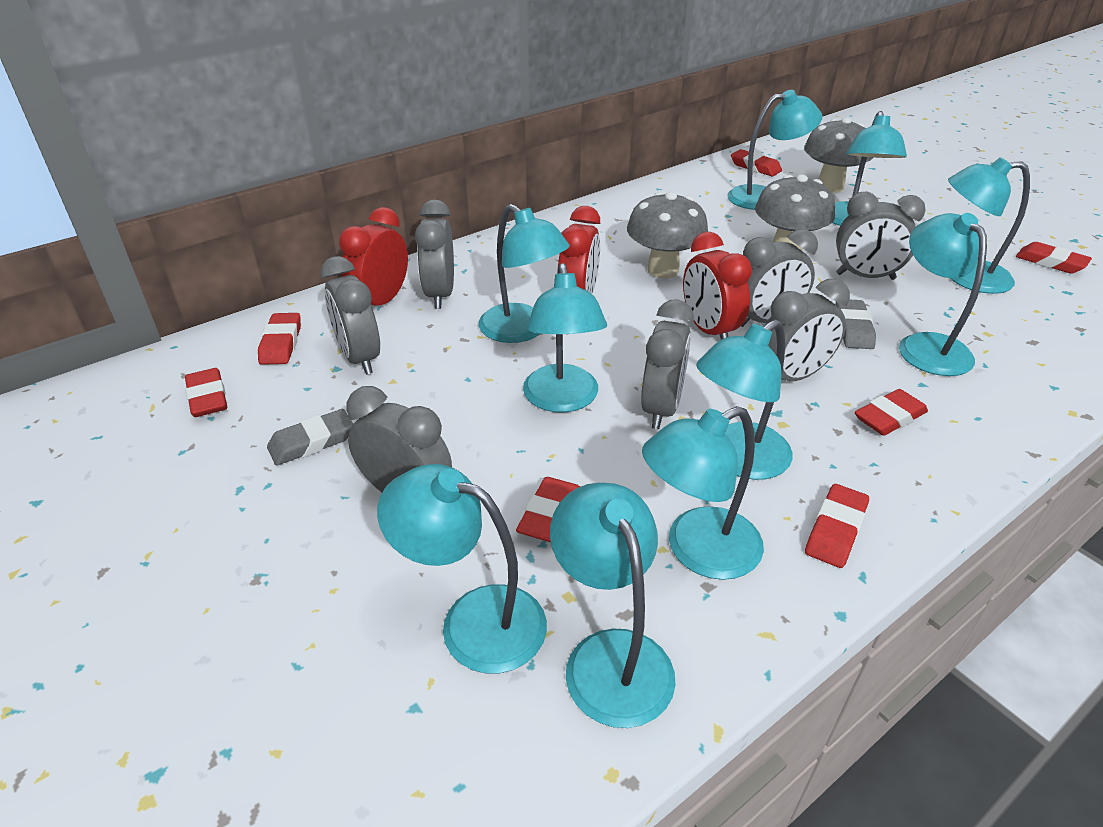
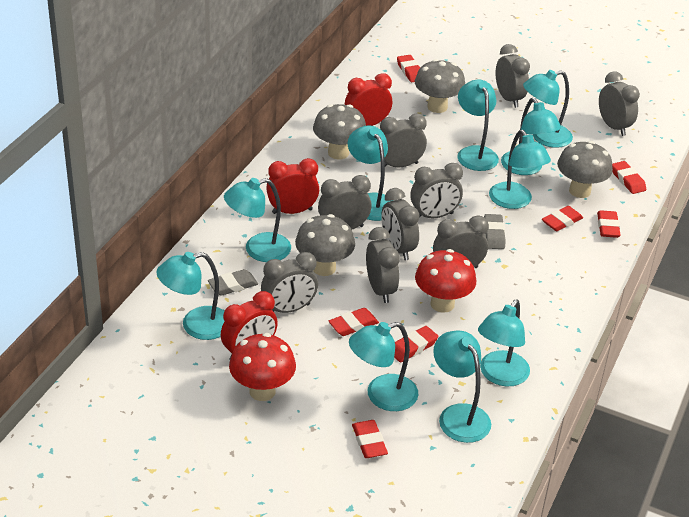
grey clock: 7 -> 9
grey mushroom: 3 -> 4
red mushroom: 0 -> 2

